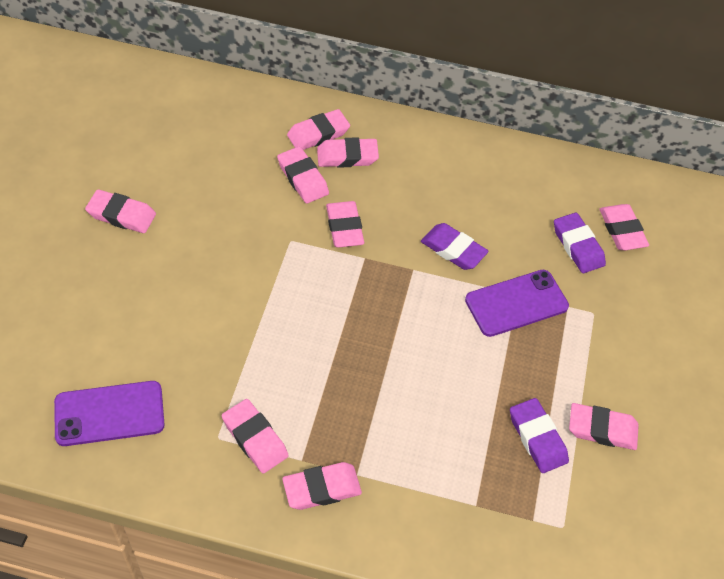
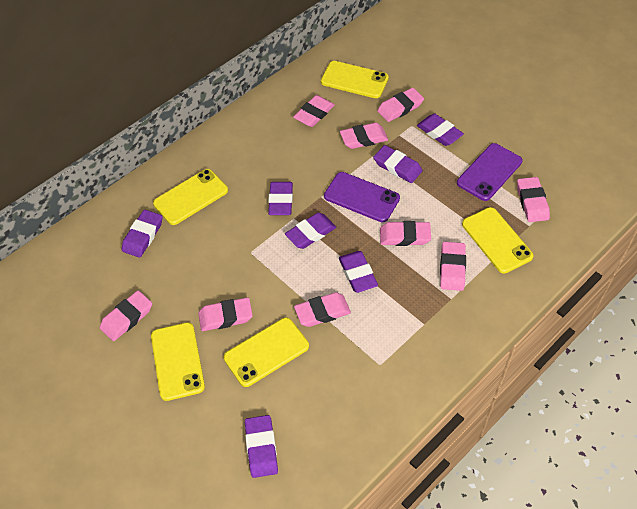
purple eraser: 3 -> 7
yellow phone: 0 -> 5

